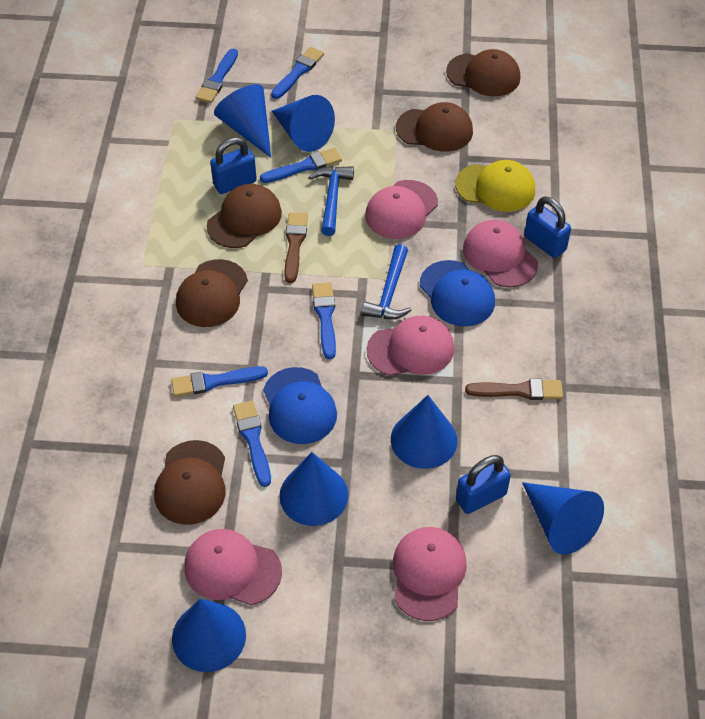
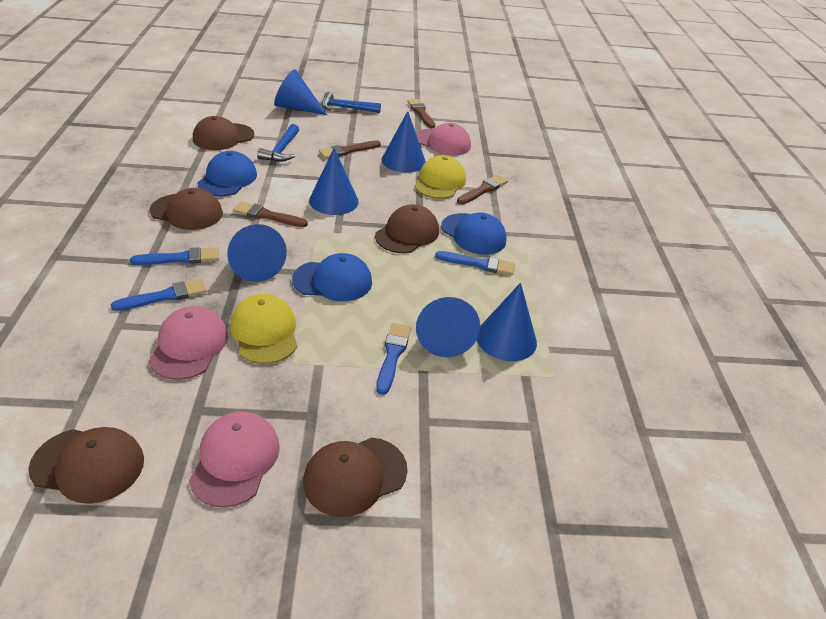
blue brush: 6 -> 4
blue cap: 2 -> 3
blue padlock: 3 -> 0
brown brush: 2 -> 4
pink cap: 5 -> 3
yellow cap: 1 -> 2

